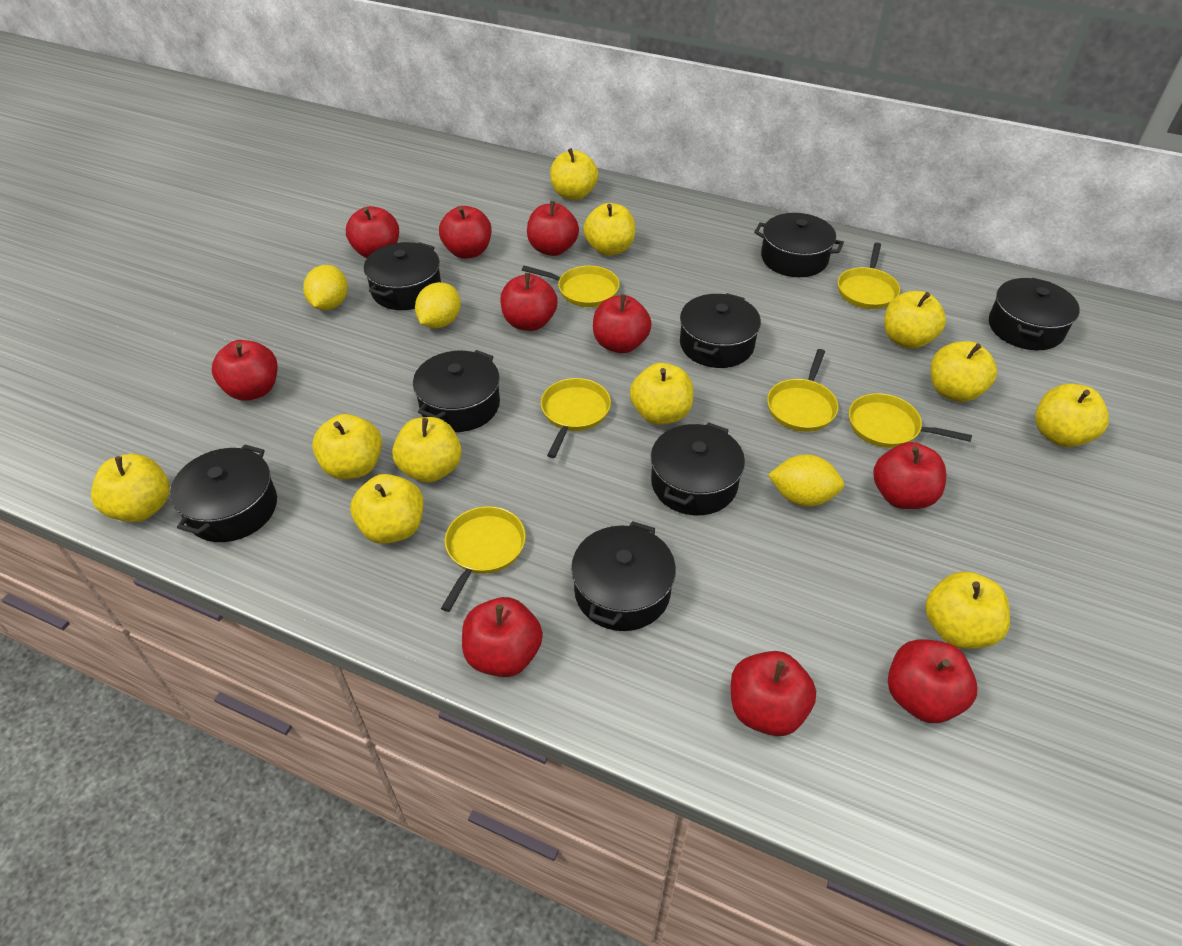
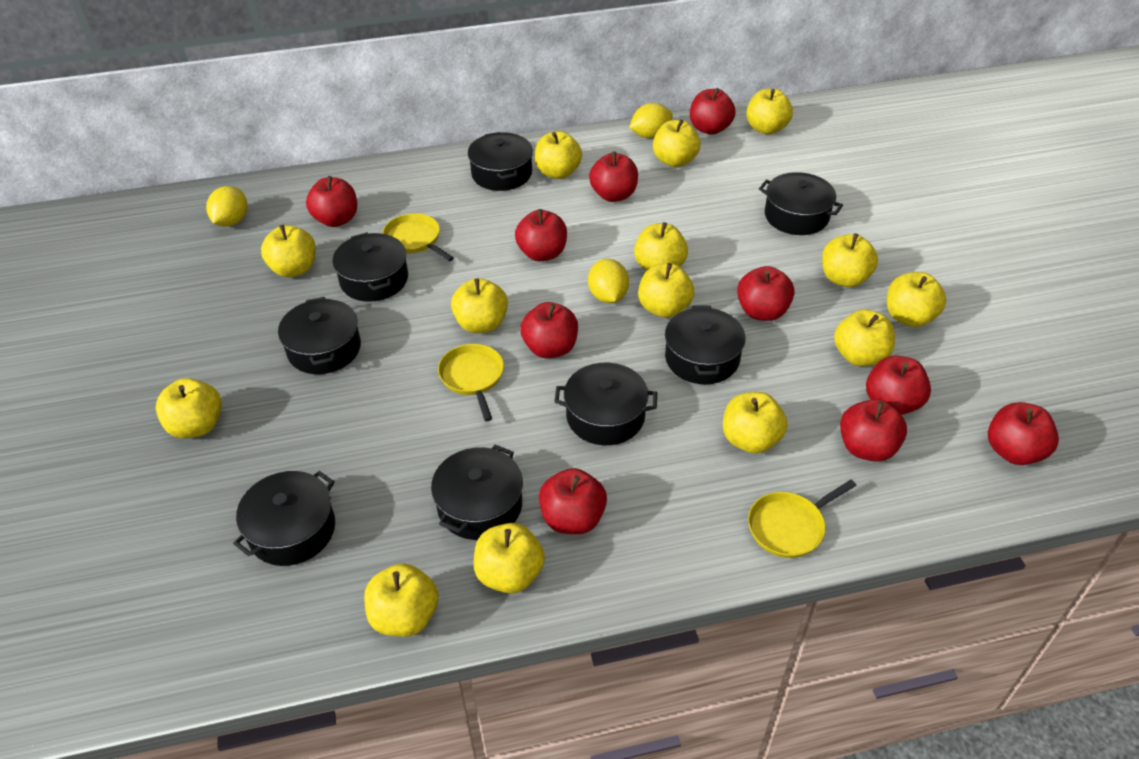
yellow apple: 11 -> 14
yellow pan: 6 -> 3

